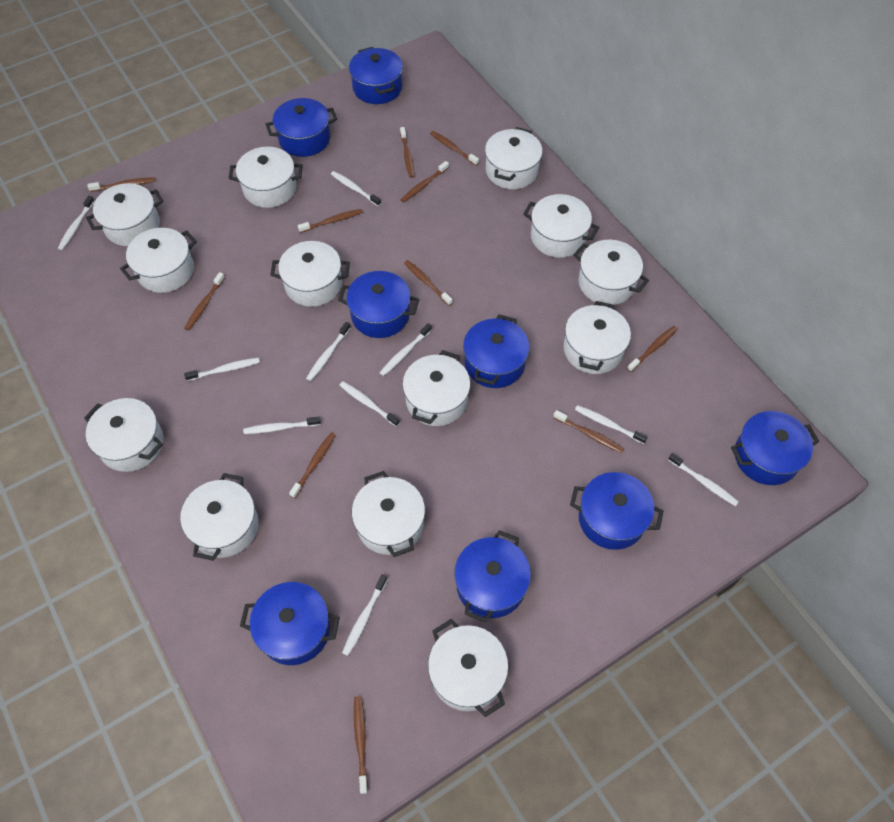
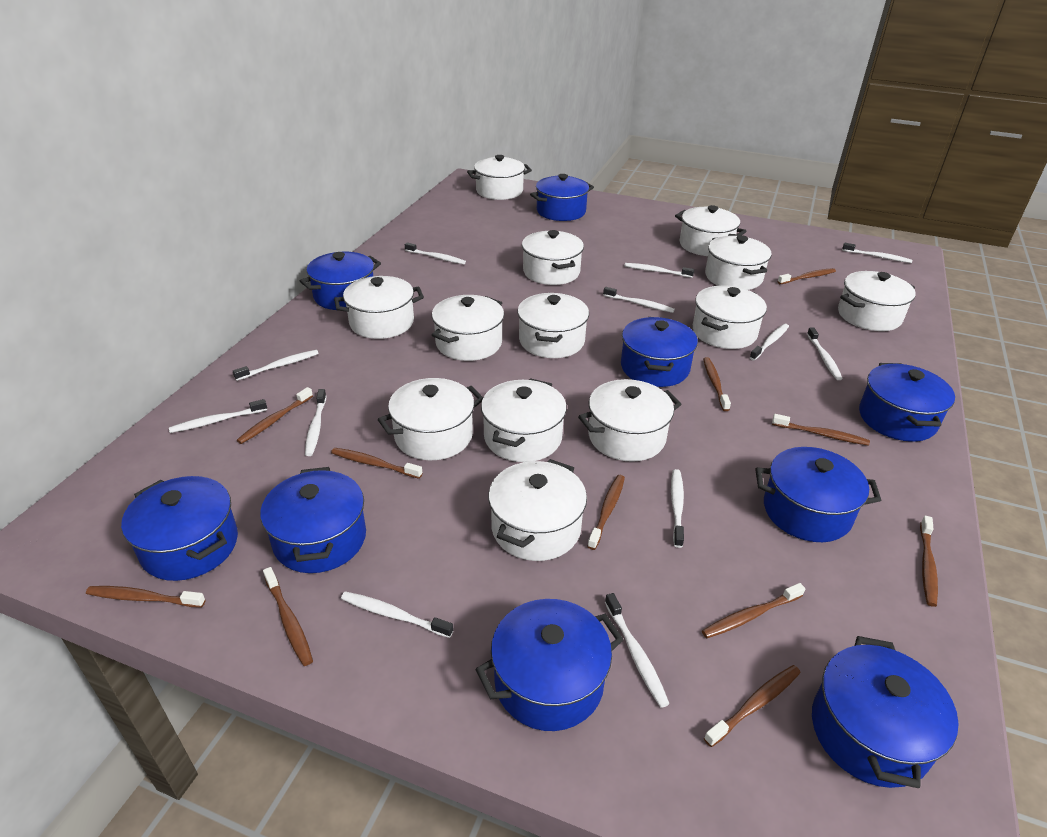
blue pot: 8 -> 9
white toothbrush: 10 -> 12

